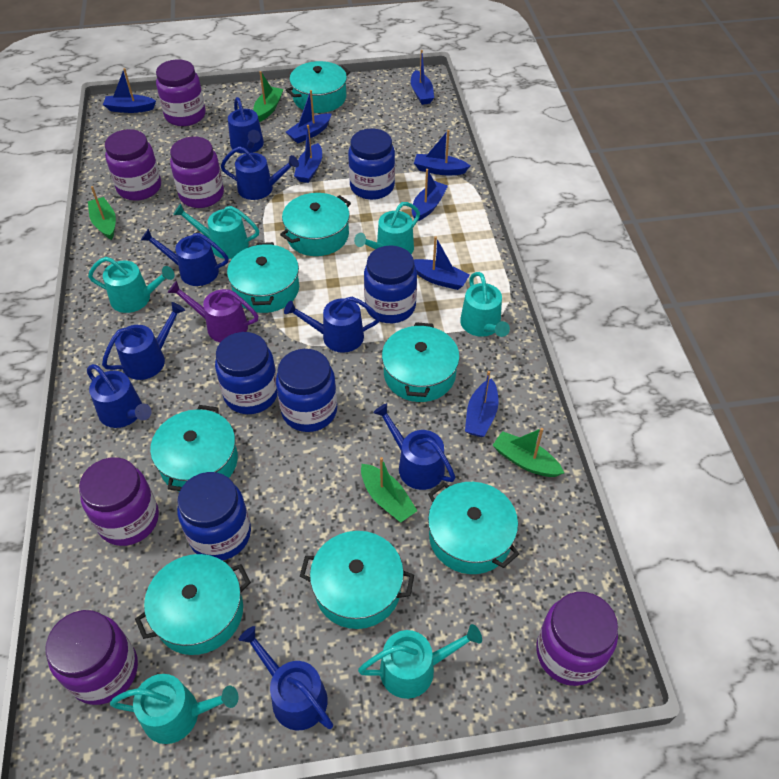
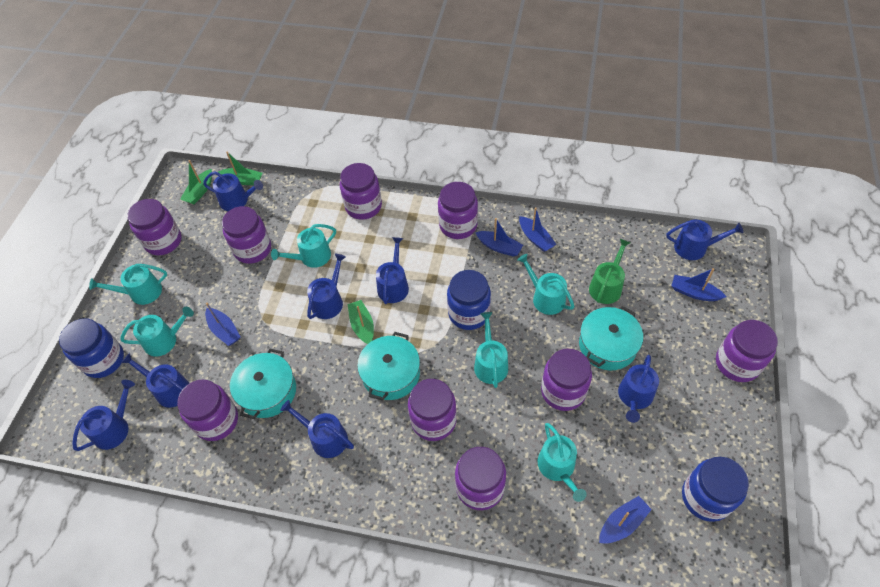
blue boat: 8 -> 5
blue jar: 5 -> 3
green boat: 4 -> 3
green watering can: 0 -> 1
purple jar: 6 -> 9
purple watering can: 1 -> 0
turquoise pot: 8 -> 3

